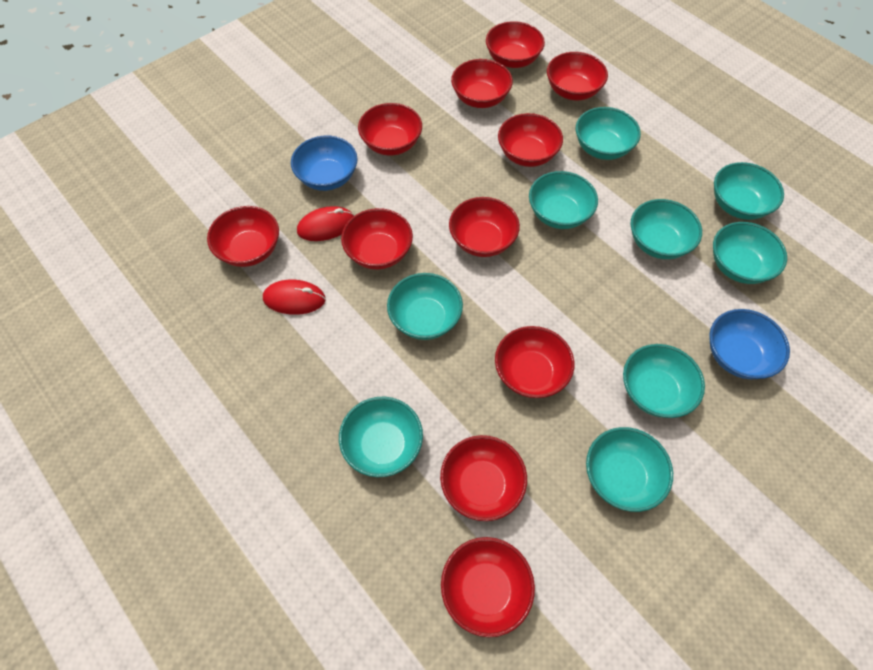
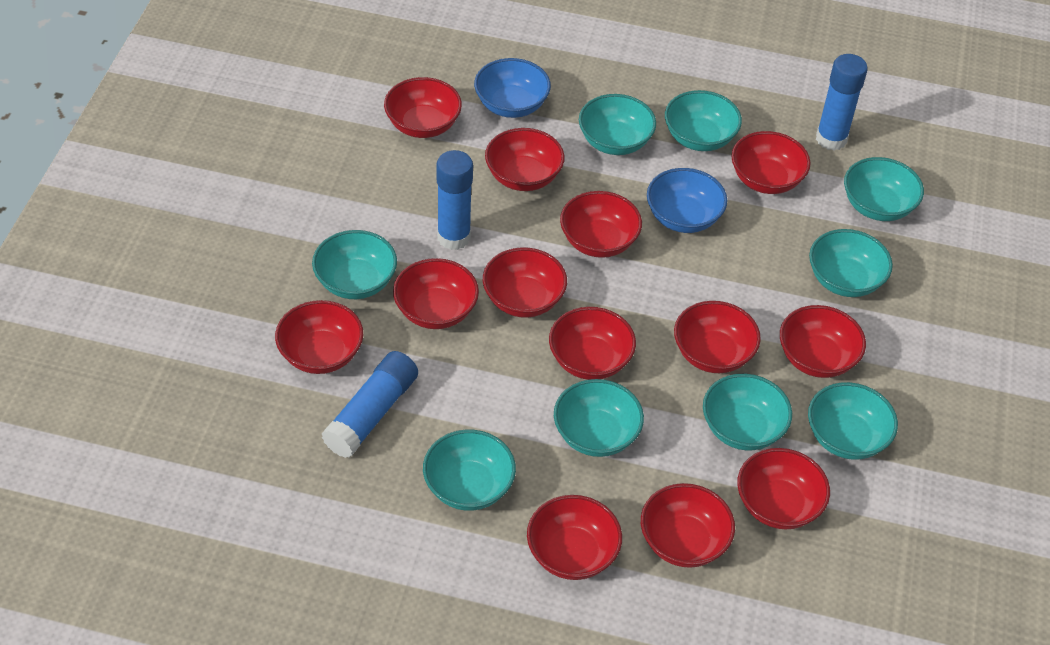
blue glue stick: 0 -> 3
red bowl: 11 -> 13
red mouse: 2 -> 0

